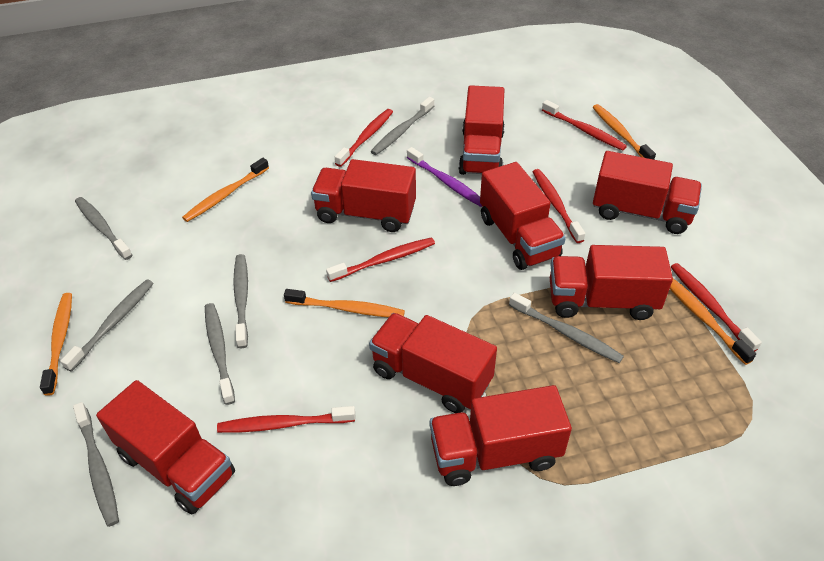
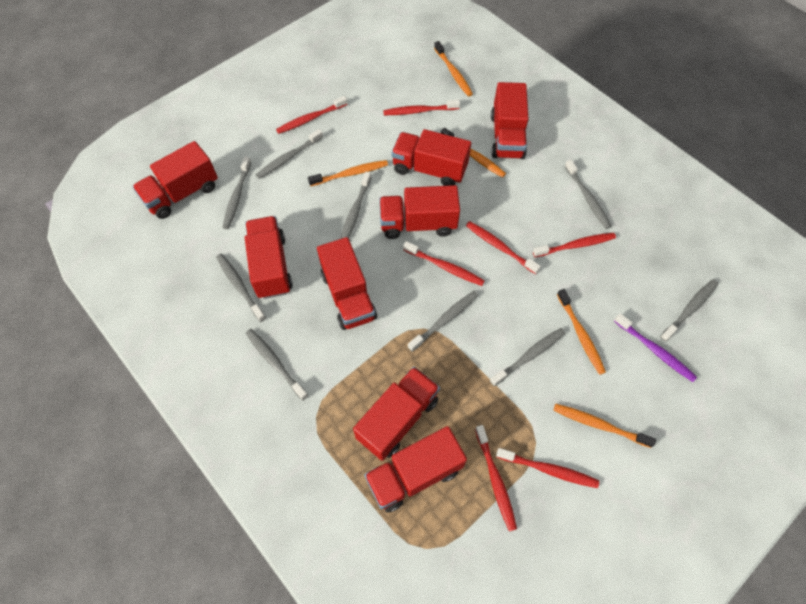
grey toothbrush: 7 -> 9
red toothbrush: 6 -> 7

